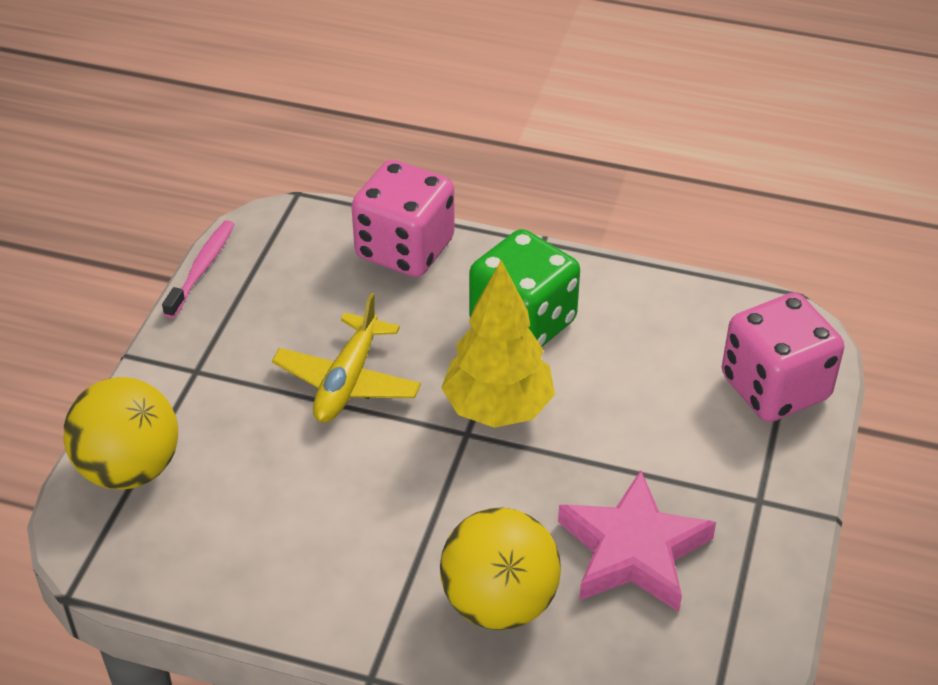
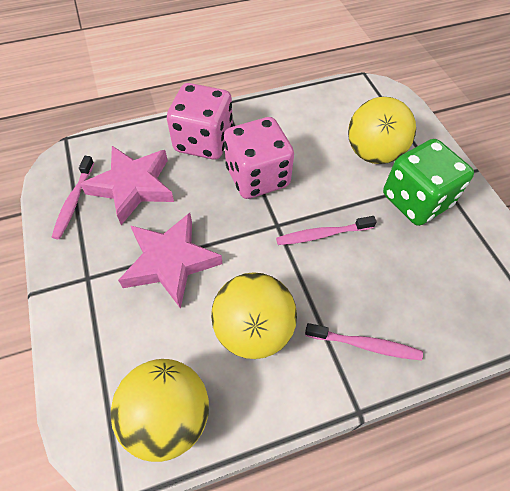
pink star: 1 -> 2
pink toothbrush: 1 -> 3
yellow ball: 2 -> 3
yellow plane: 1 -> 0
yellow tree: 1 -> 0

